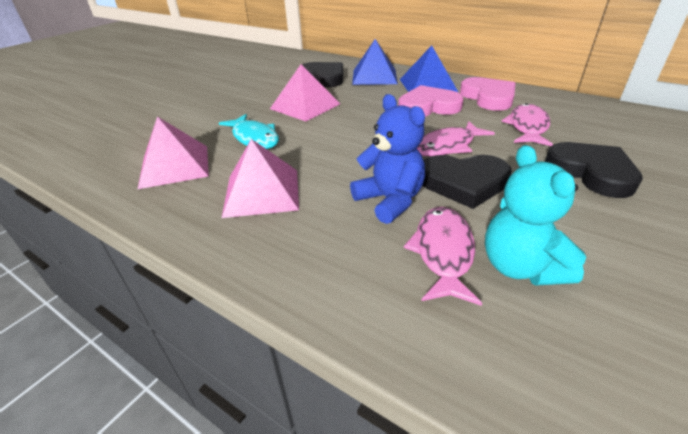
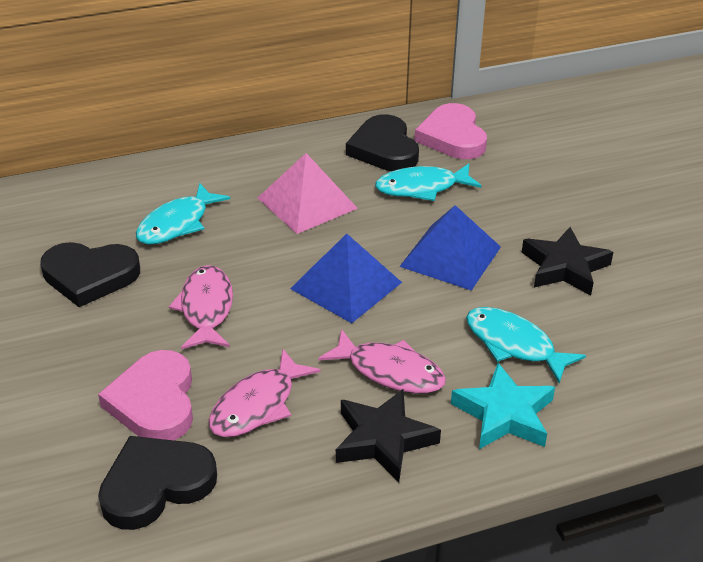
black star: 0 -> 2
blue teddy bear: 1 -> 0
pink pyramid: 3 -> 1
turquoise fish: 1 -> 3
turquoise star: 0 -> 1
turquoise teddy bear: 1 -> 0

